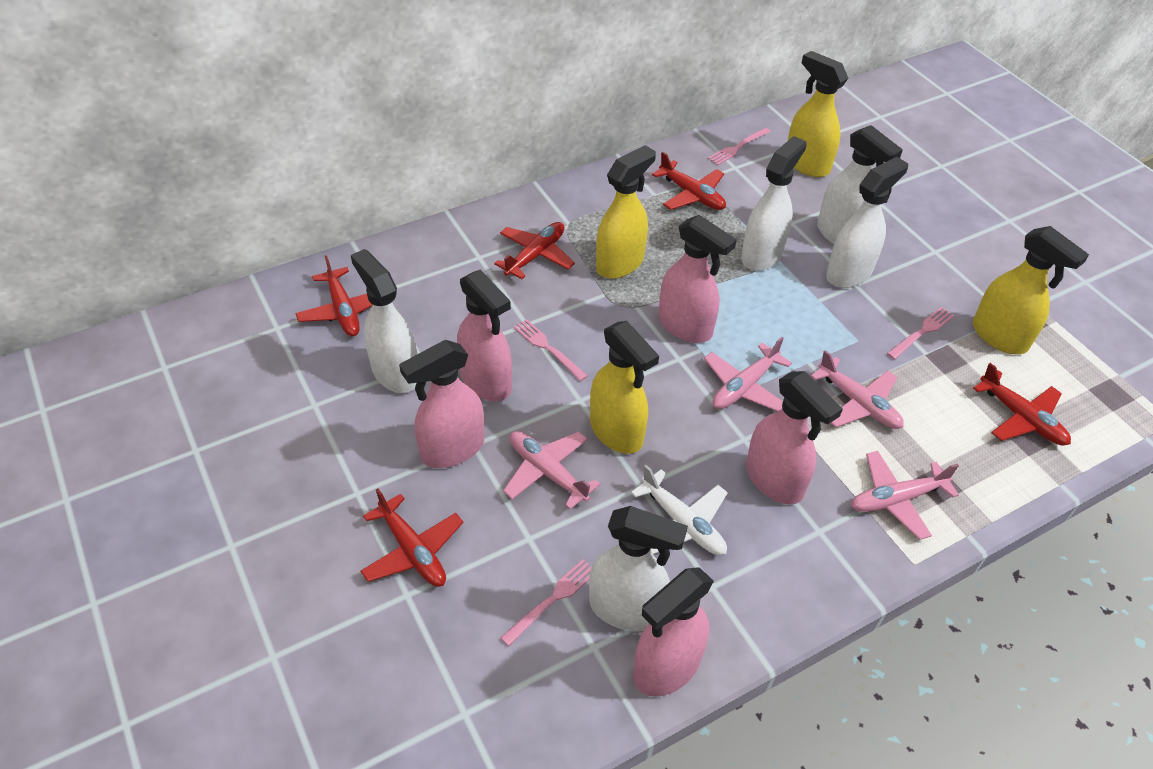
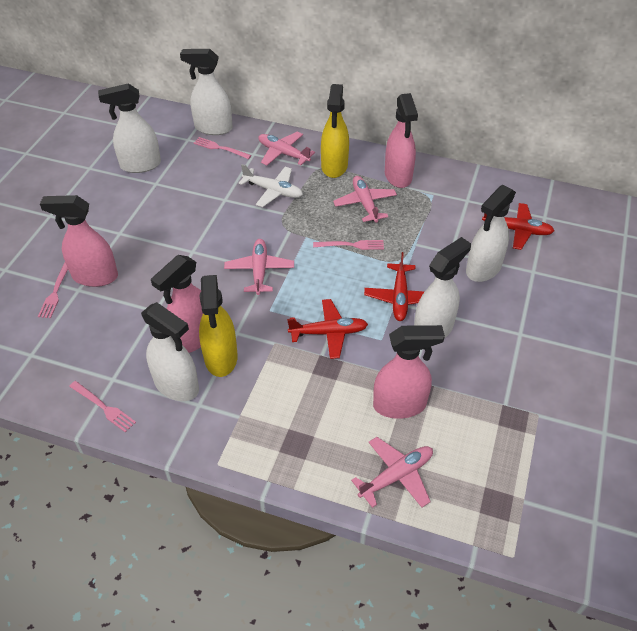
pink spray bottle: 5 -> 4
red plane: 5 -> 3
yellow spray bottle: 4 -> 2

